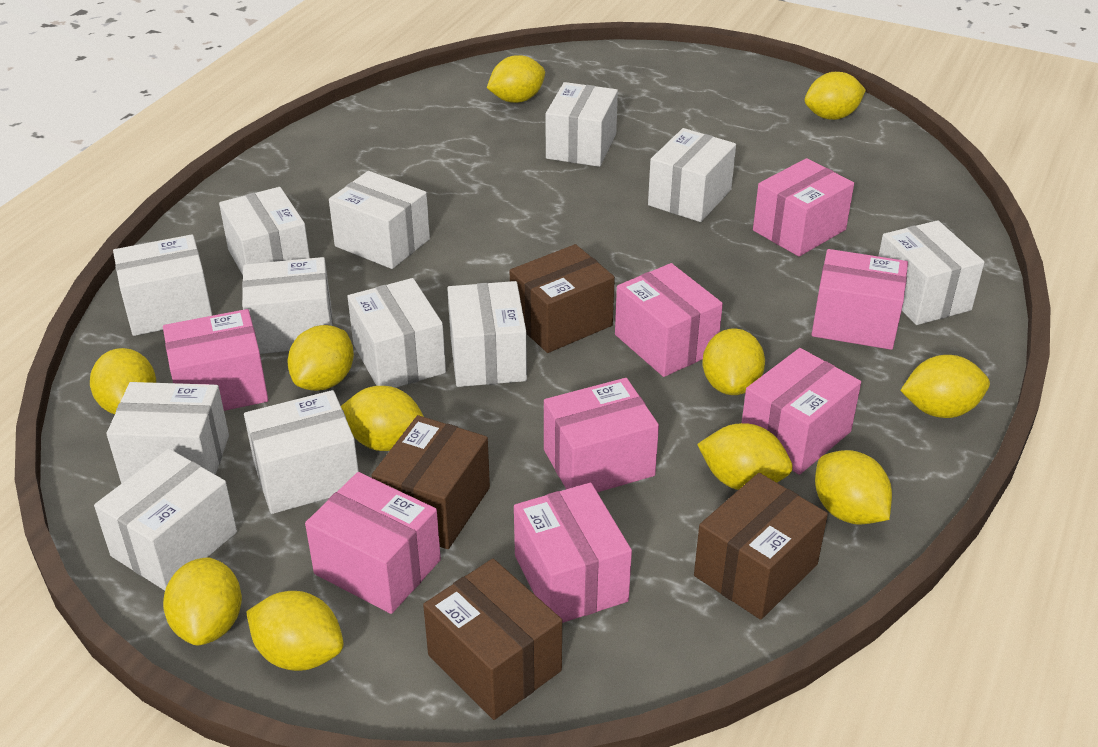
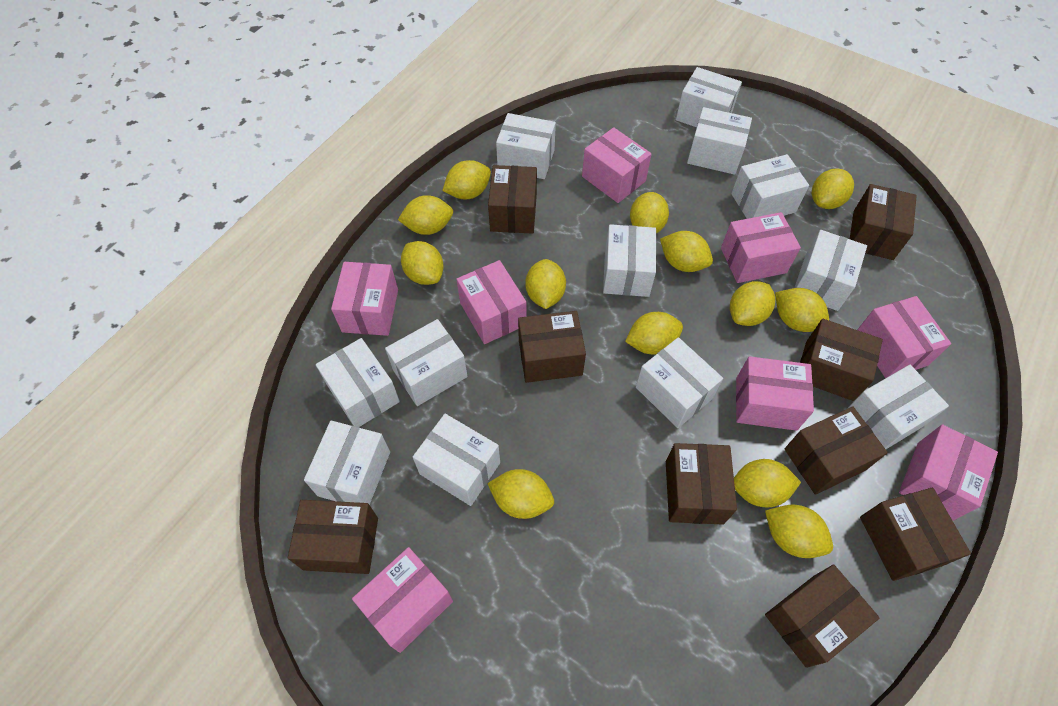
brown box: 4 -> 9
yellow lemon: 11 -> 13

